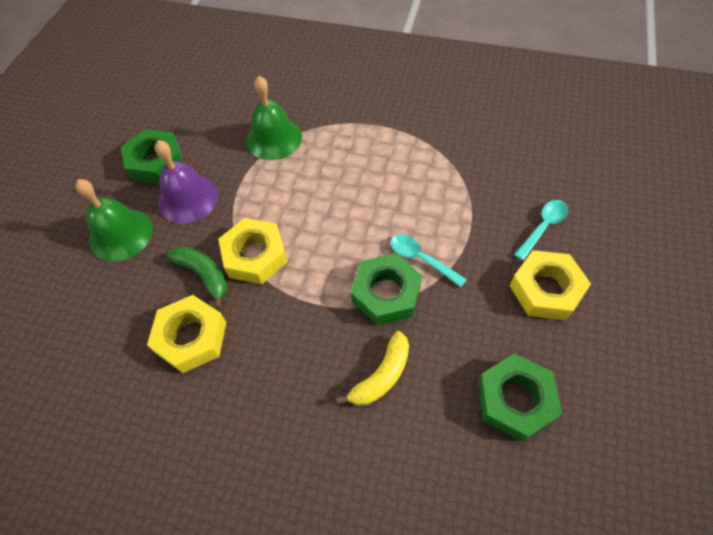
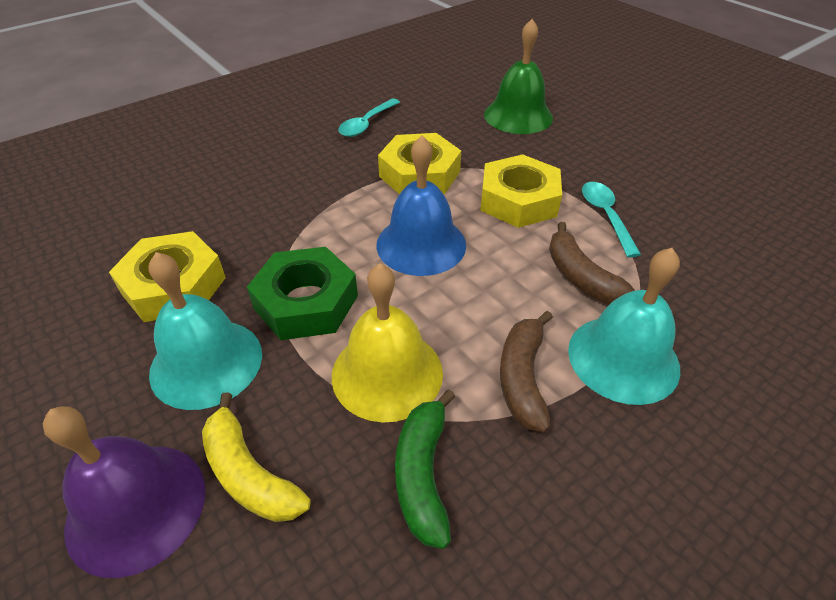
blue bell: 0 -> 1
brown banana: 0 -> 2
green bell: 2 -> 1
green nut: 3 -> 1
turquoise bell: 0 -> 2
yellow bell: 0 -> 1

